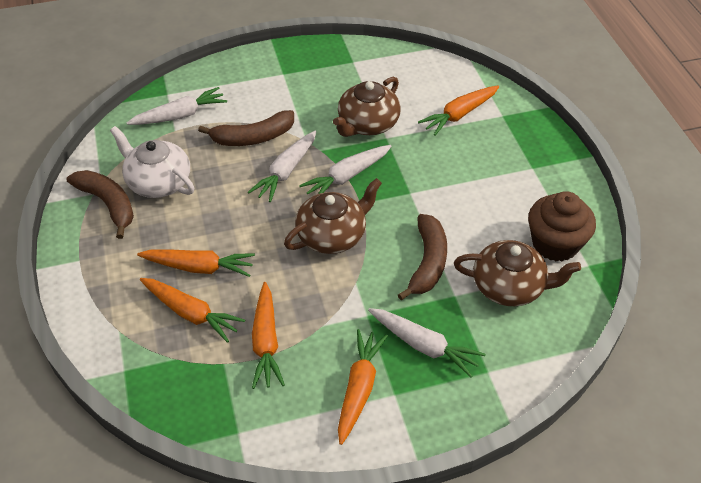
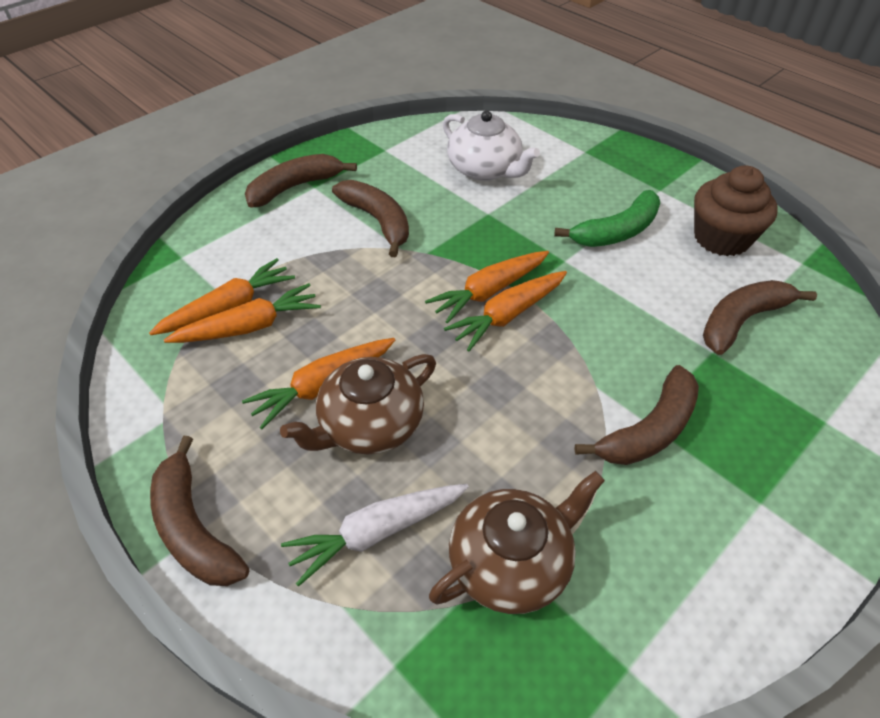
brown banana: 3 -> 5
brown teapot: 3 -> 2
green banana: 0 -> 1
white carrot: 4 -> 1

